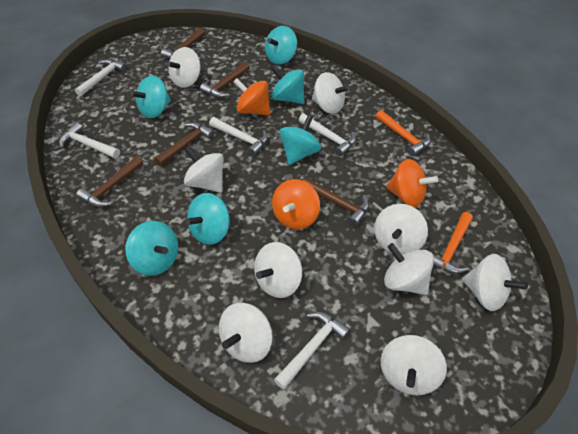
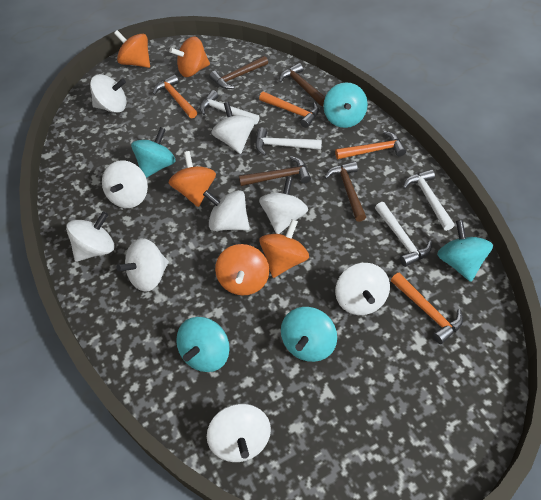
brown hammer: 5 -> 4
orange hammer: 2 -> 4
orange spinning top: 3 -> 5
turquoise spinning top: 6 -> 5
white hammer: 5 -> 4

